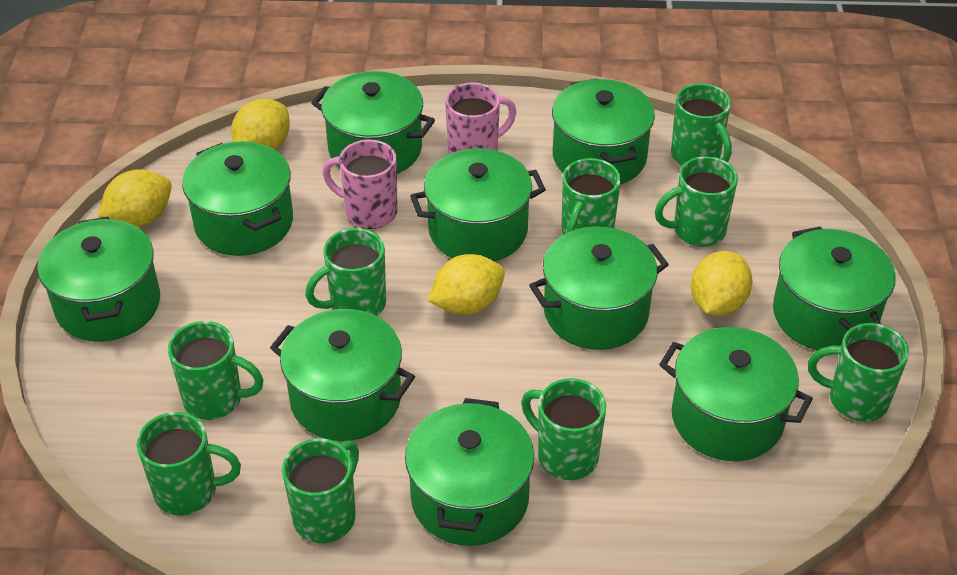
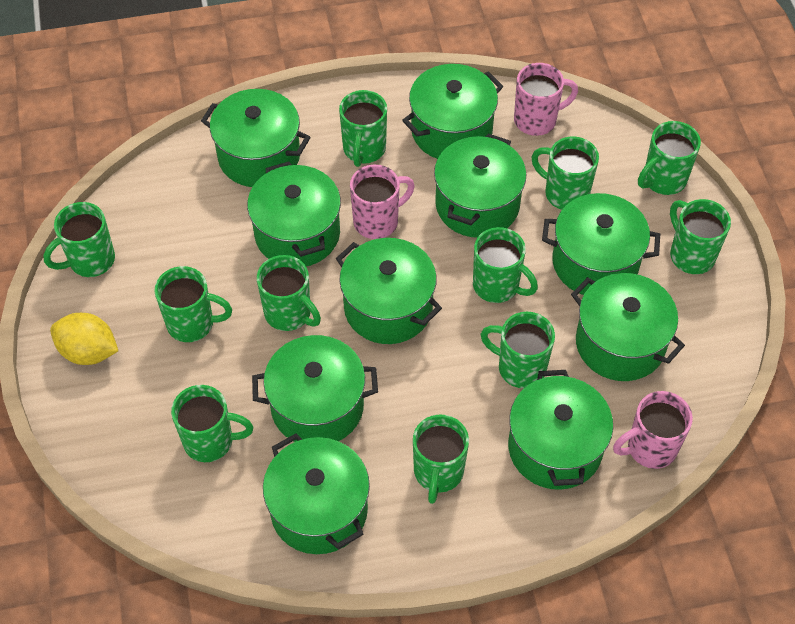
green mug: 9 -> 11
pink mug: 2 -> 3
yellow lemon: 4 -> 1

